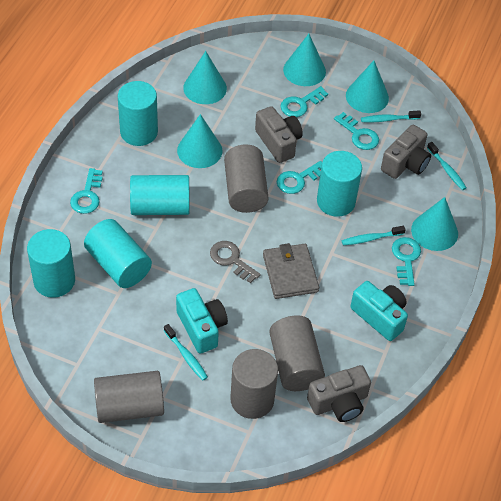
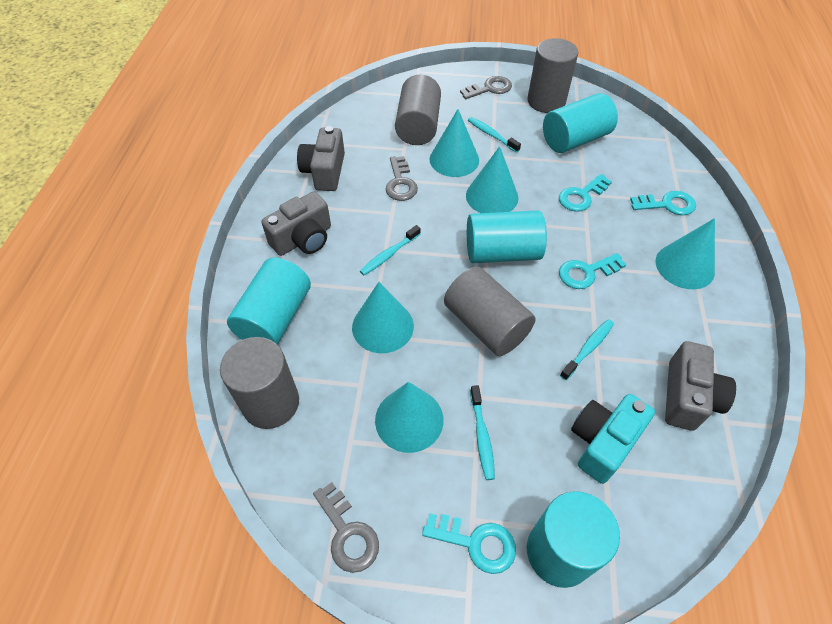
grey key: 1 -> 3
grey wallet: 1 -> 0
turquoise camera: 2 -> 1
turquoise cylinder: 5 -> 4
turquoise key: 5 -> 4

